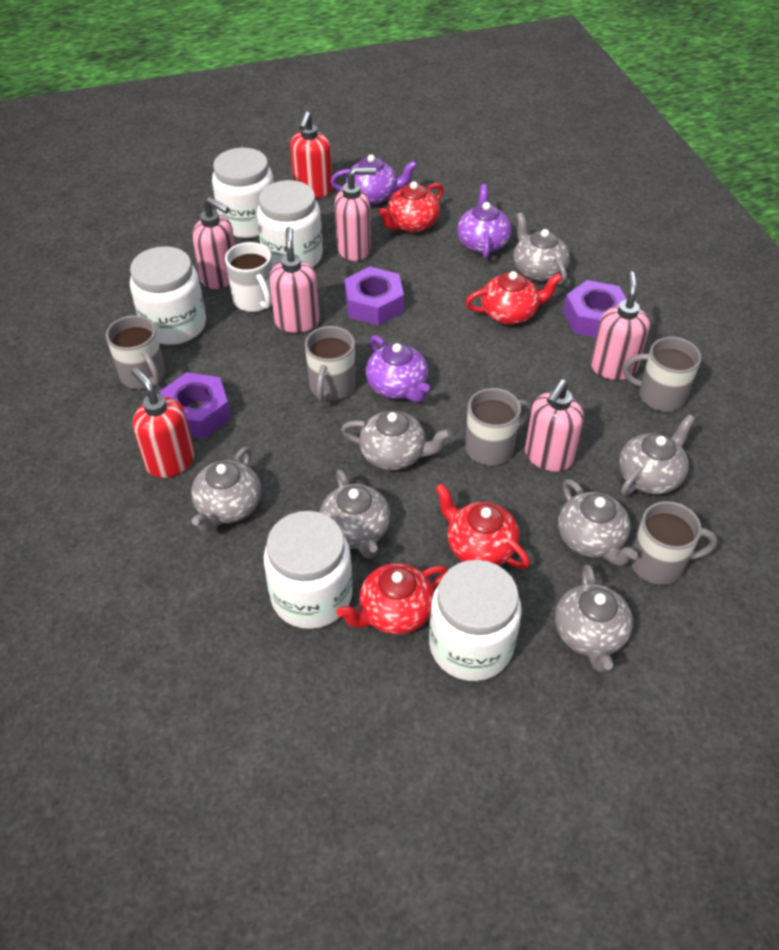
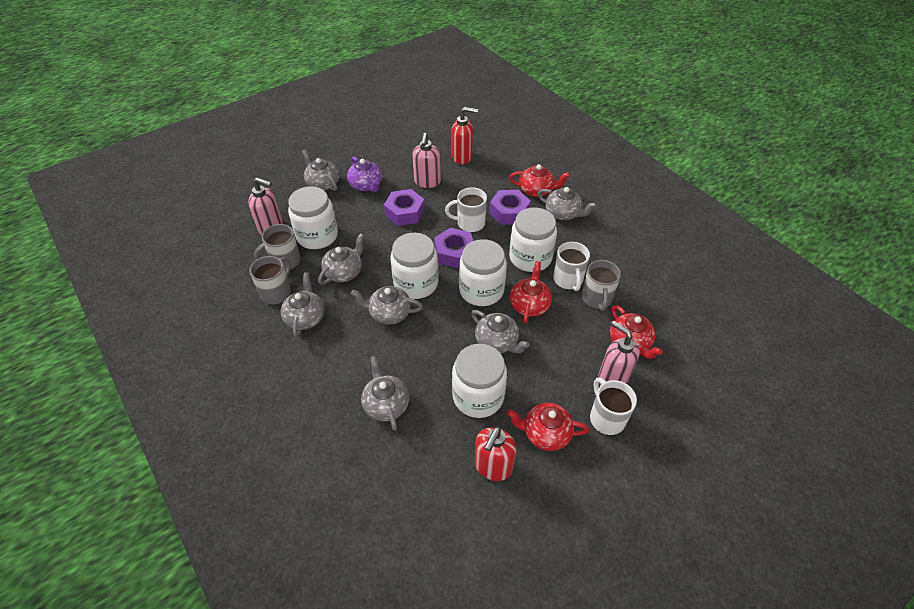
grey mug: 5 -> 3
pink soap dispenser: 5 -> 3
purple teapot: 3 -> 1
white mug: 1 -> 3

